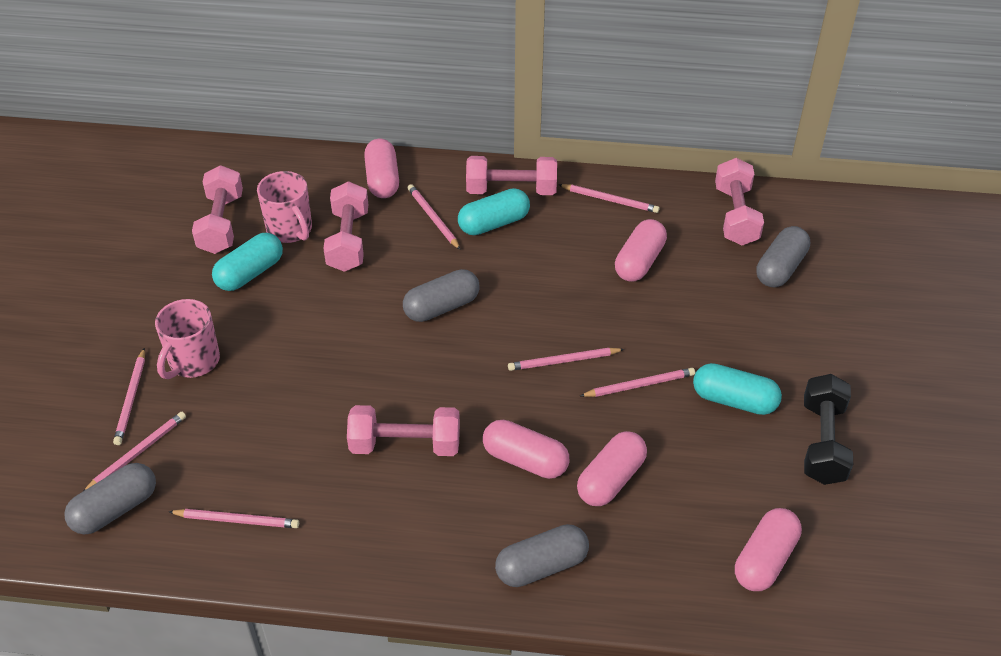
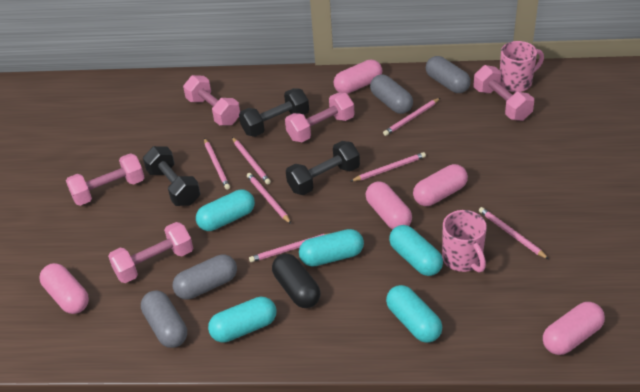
black capsule: 0 -> 1
black dumbbell: 1 -> 3
turquoise capsule: 3 -> 5

